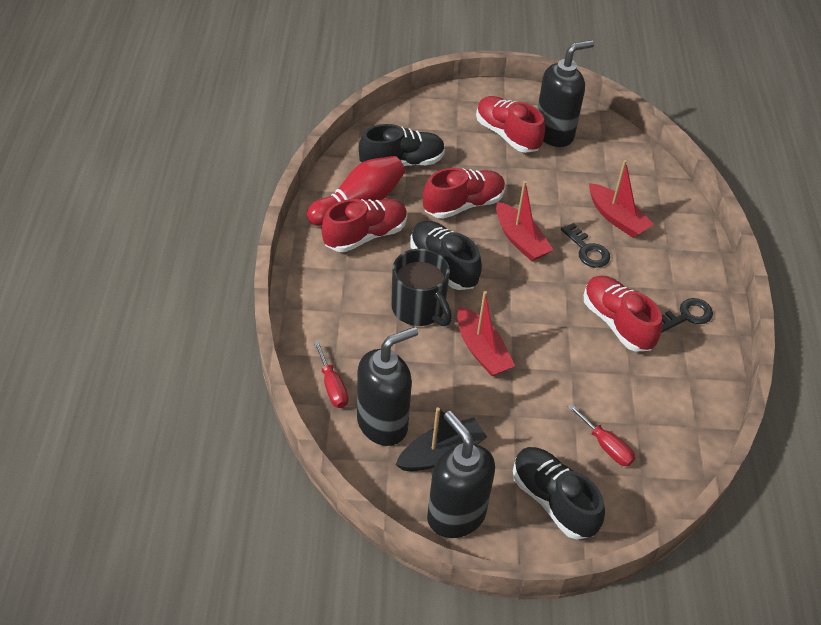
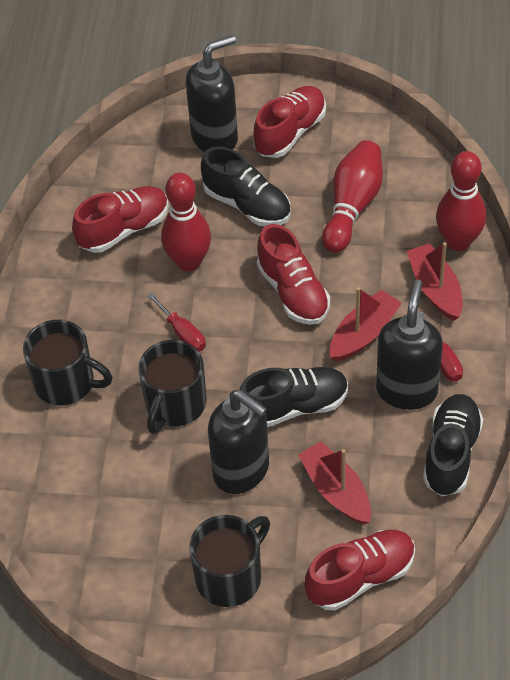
black boat: 1 -> 0
black key: 2 -> 0
black mug: 1 -> 3
red bowling pin: 1 -> 3

